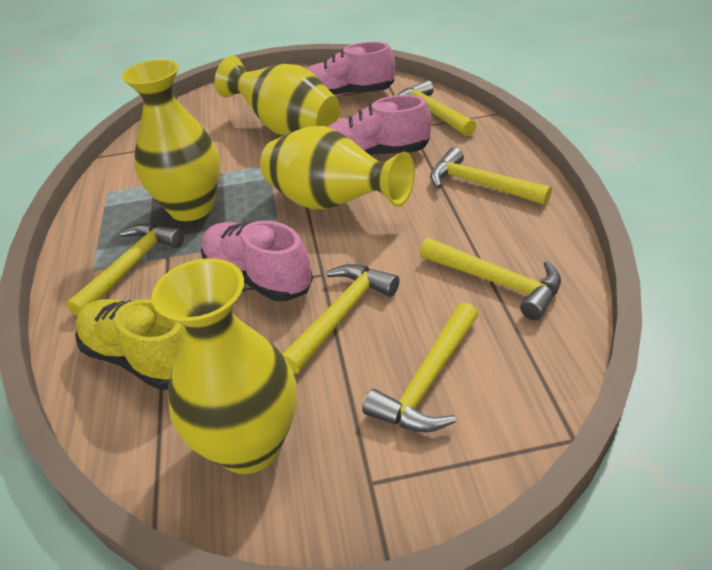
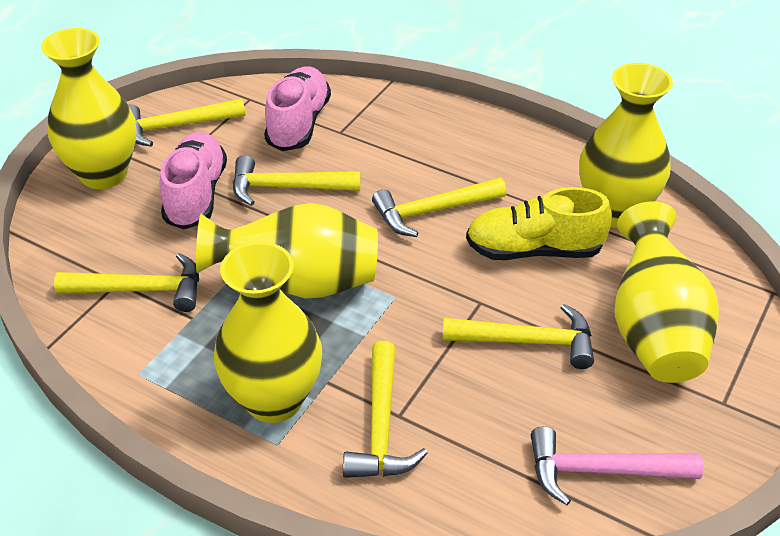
pink hammer: 0 -> 1
pink shoe: 3 -> 2
yellow vase: 4 -> 5

